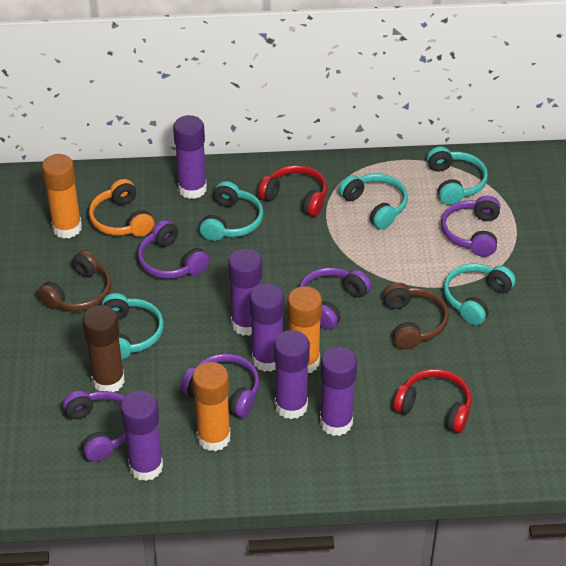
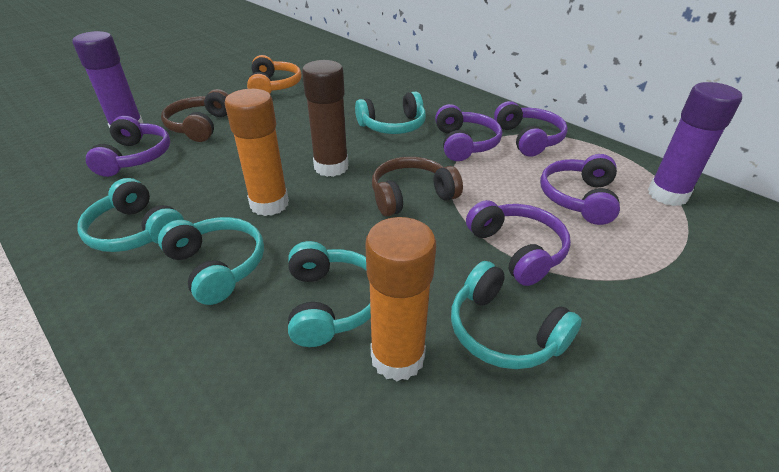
orange glue stick: 3 -> 2
purple glue stick: 6 -> 2
red headphones: 2 -> 0

